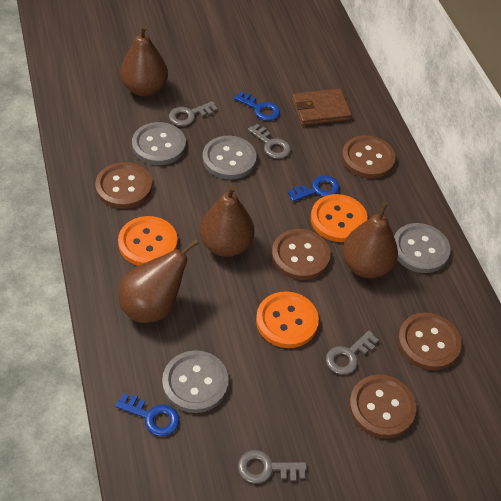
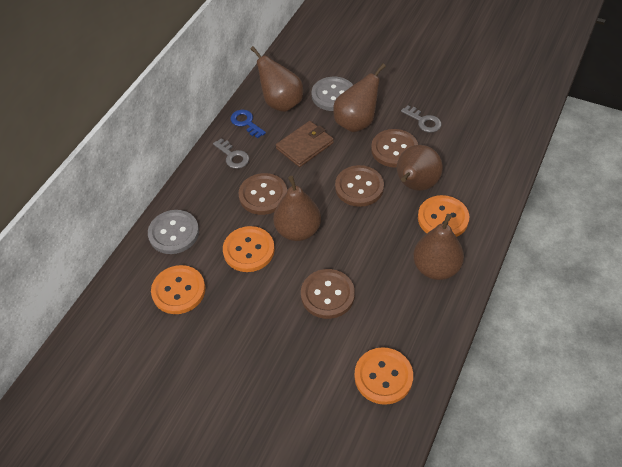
blue key: 3 -> 1
brown button: 5 -> 4
brown pear: 4 -> 5
grey button: 4 -> 2
grey key: 4 -> 2
orange button: 3 -> 4

